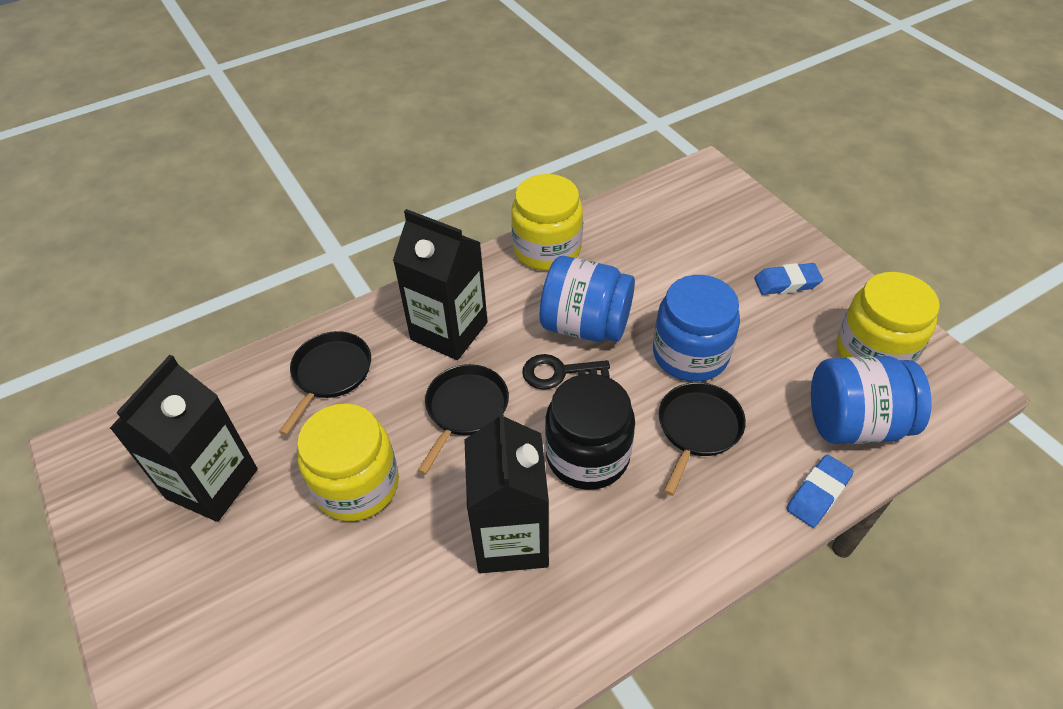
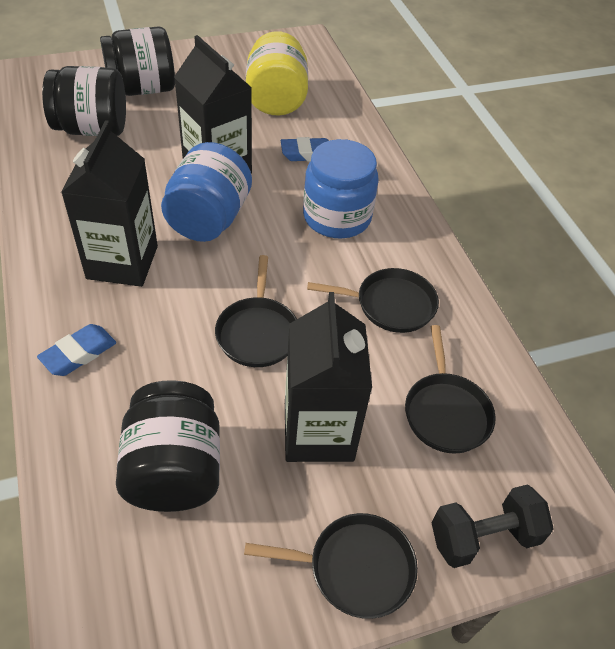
black dumbbell: 0 -> 1
black jar: 1 -> 3
black key: 1 -> 0
black pan: 3 -> 4
blue jar: 3 -> 2
yellow jar: 3 -> 1

